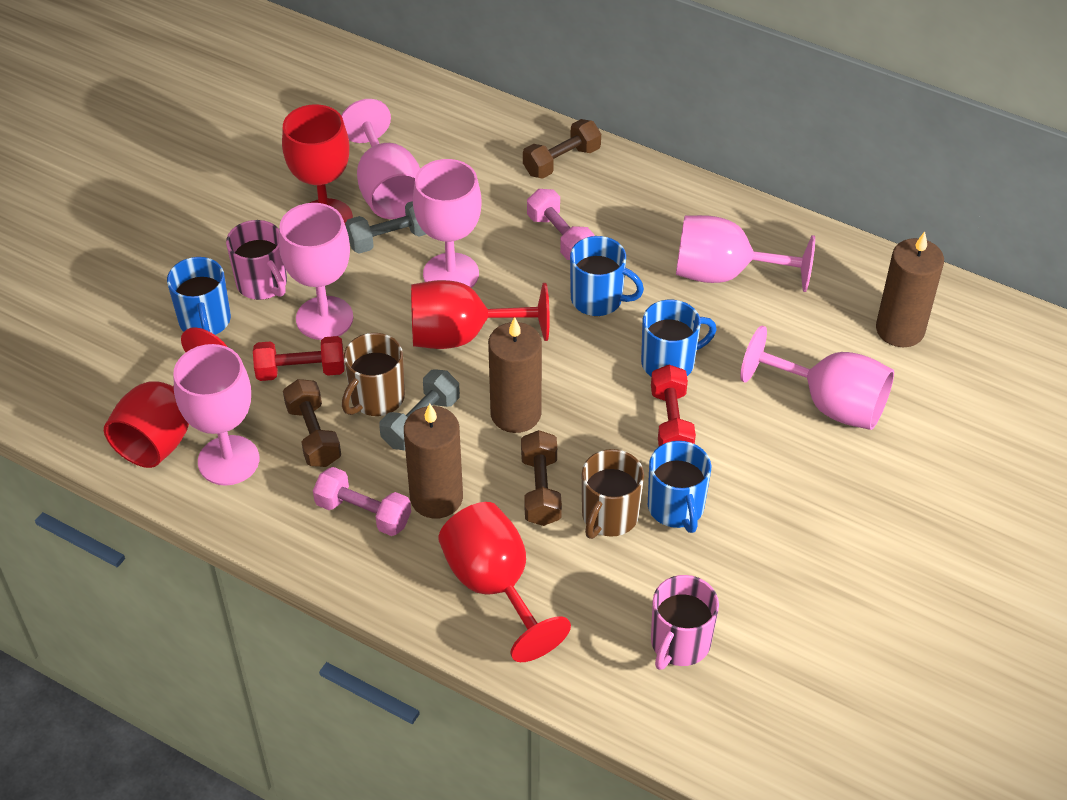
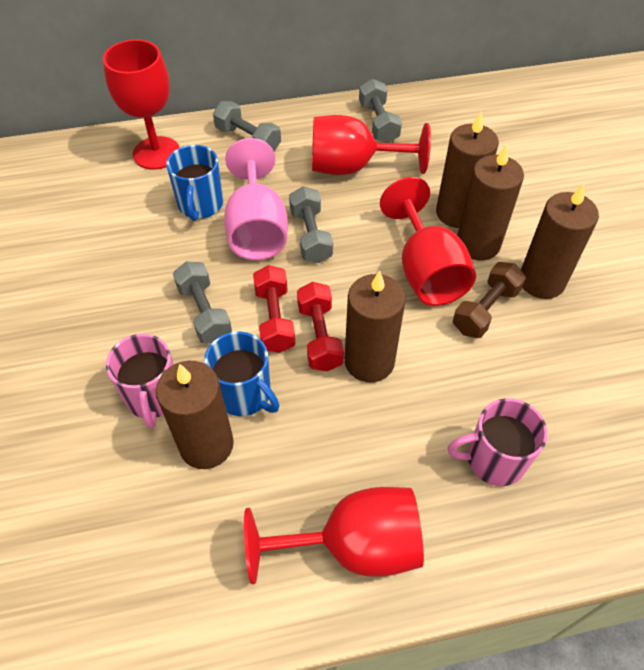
blue mug: 4 -> 2
brown candle: 3 -> 5
brown dumbbell: 3 -> 1
brown mug: 2 -> 0
grey dumbbell: 2 -> 4
pink dumbbell: 2 -> 0
pink goblet: 6 -> 1

